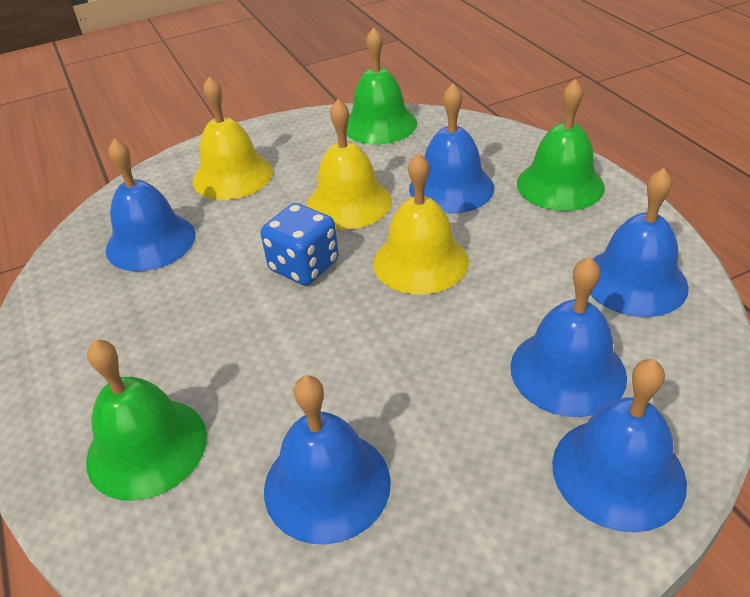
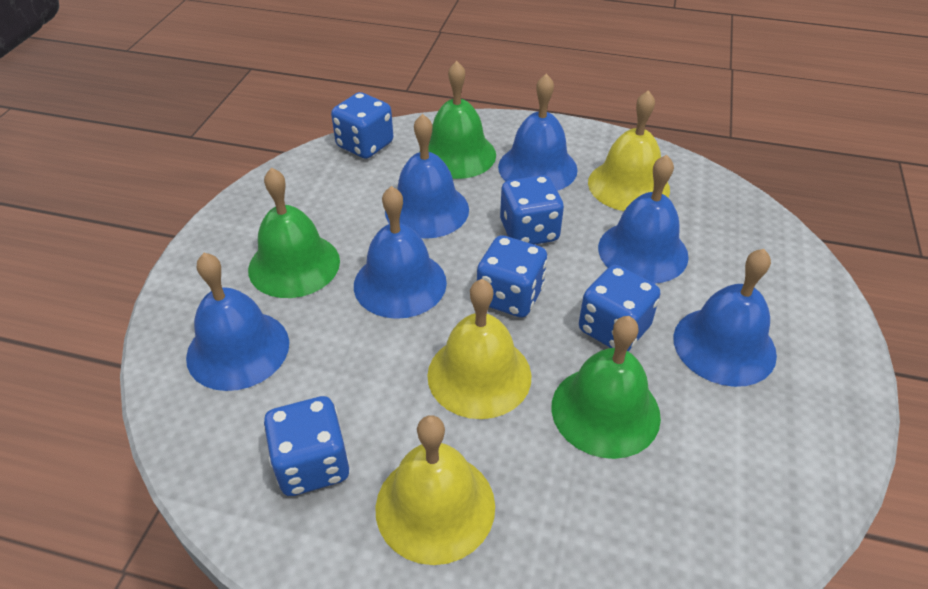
blue dice: 1 -> 5

